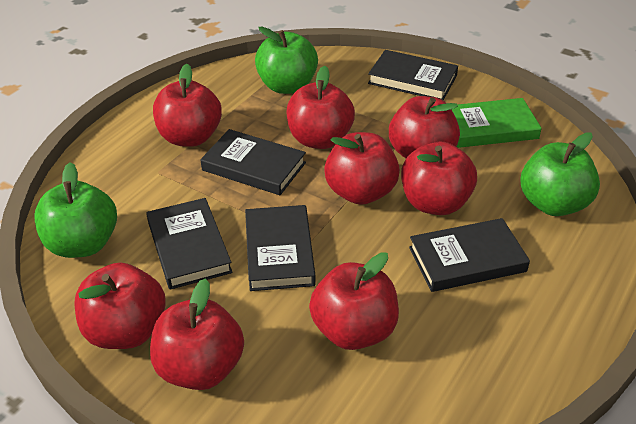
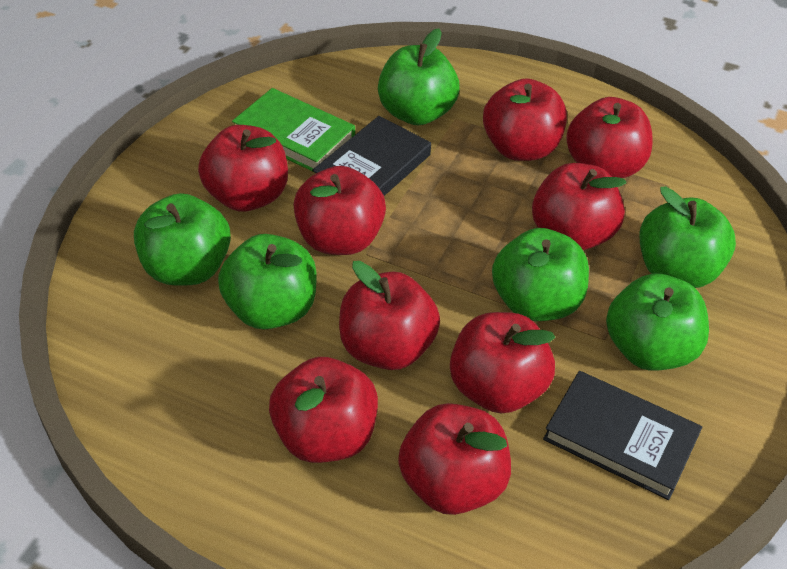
black book: 5 -> 2
green apple: 3 -> 6
red apple: 8 -> 9

